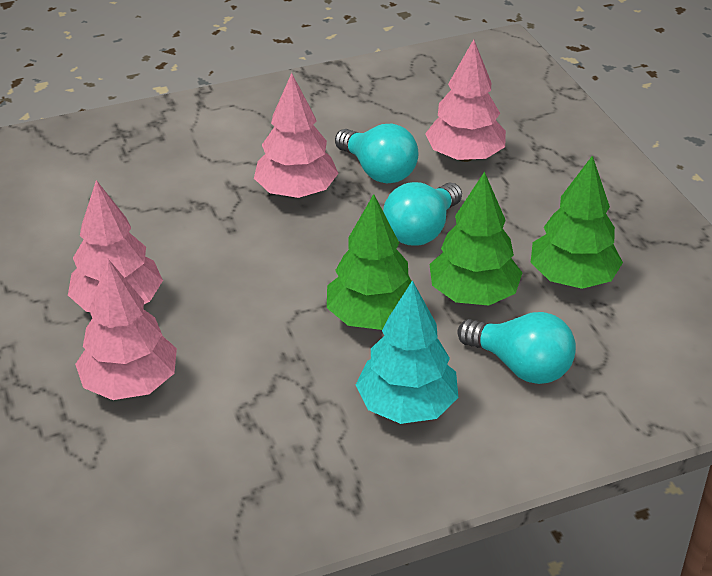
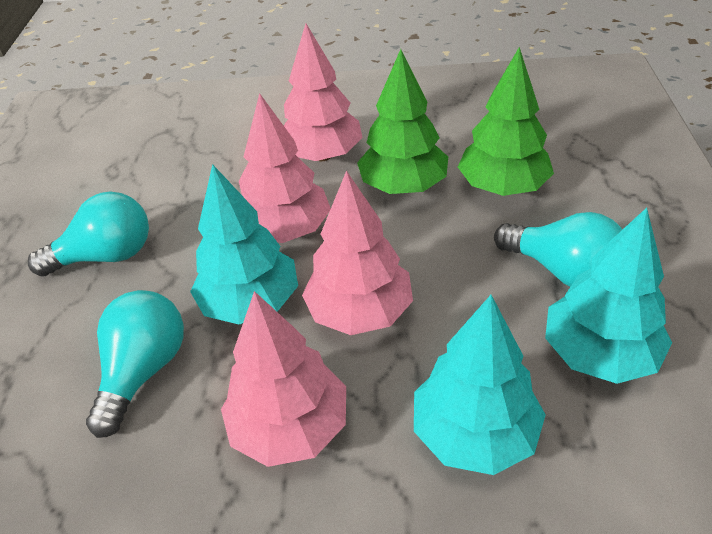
green tree: 3 -> 2
turquoise tree: 1 -> 3

